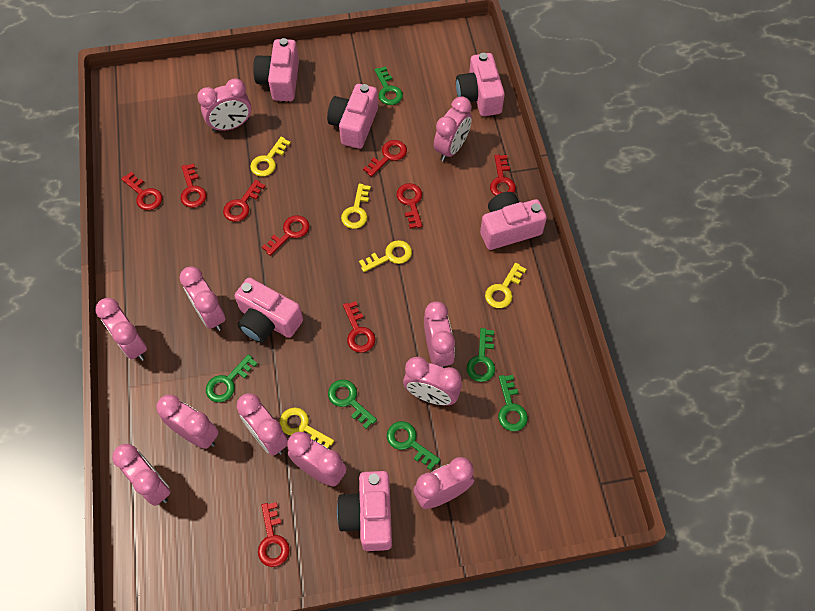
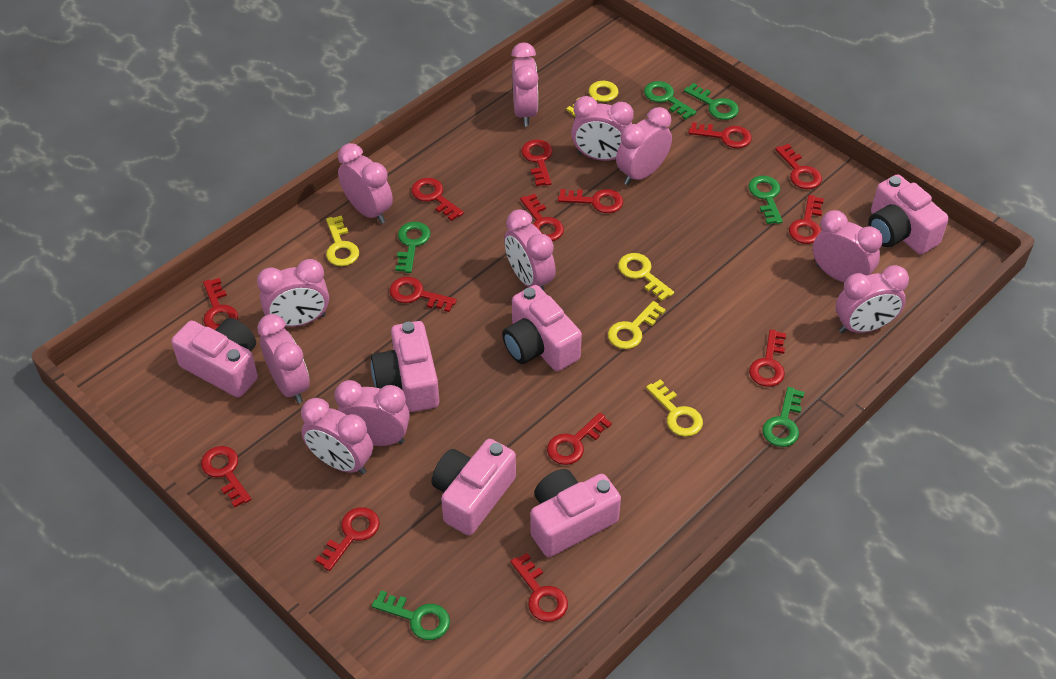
red key: 9 -> 14

